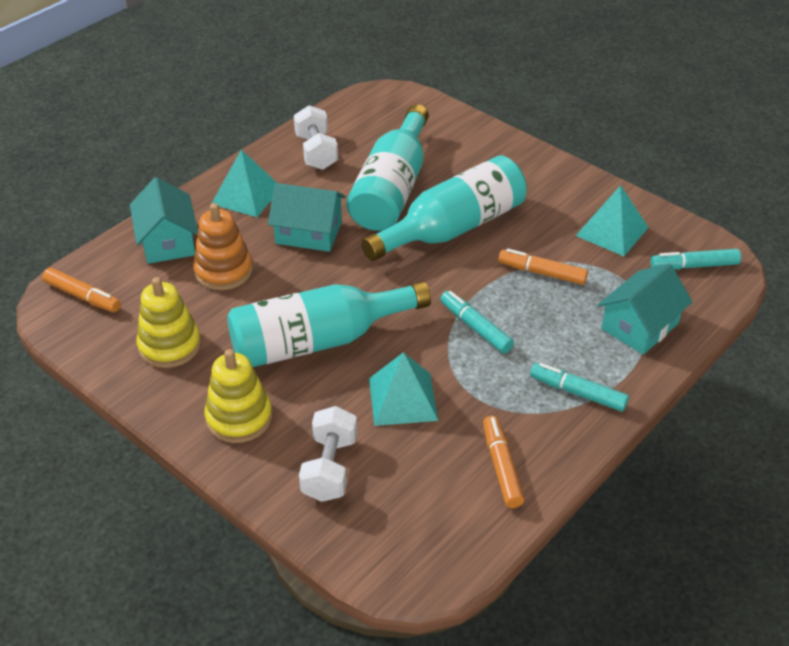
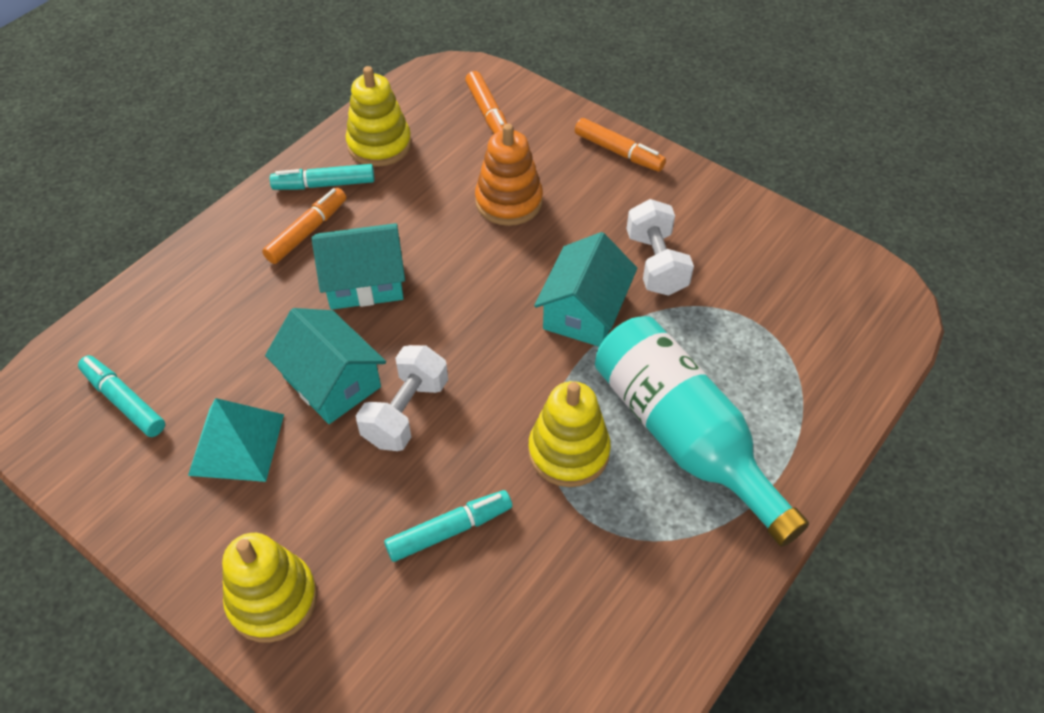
turquoise bottle: 3 -> 1
turquoise pyramid: 3 -> 1
yellow stacking toy: 2 -> 3

